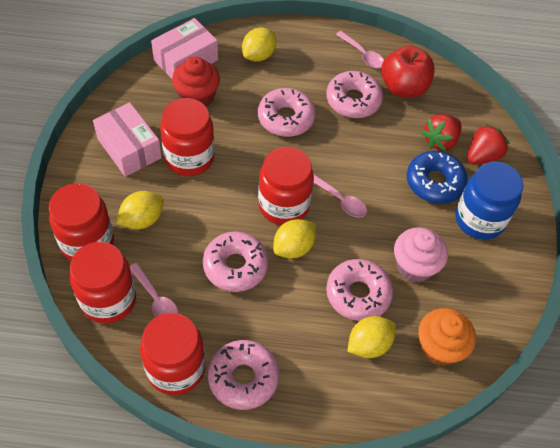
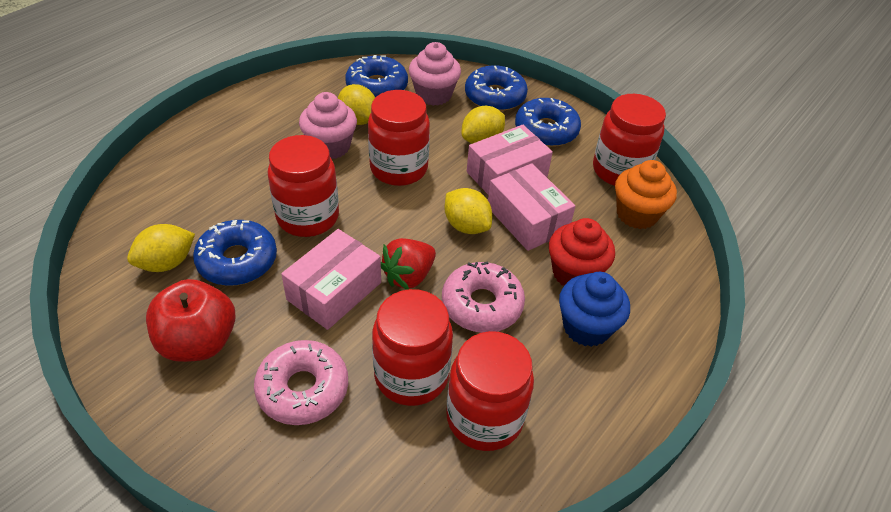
blue cupcake: 0 -> 1
blue donut: 1 -> 4
blue jar: 1 -> 0
pink box: 2 -> 3
pink cupcake: 1 -> 2
pink donut: 5 -> 2
pink spoon: 3 -> 0
red strawberry: 2 -> 1

